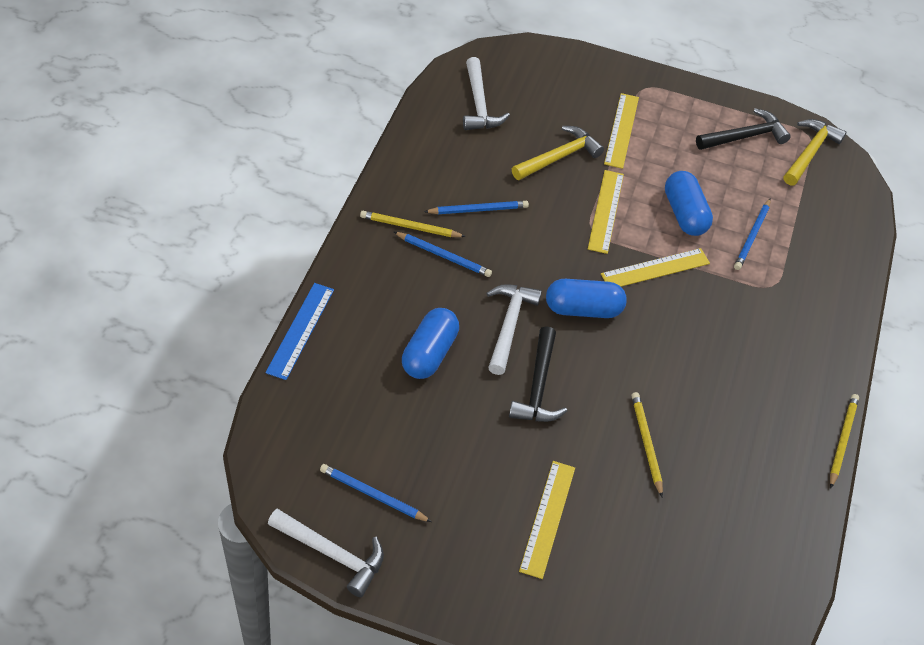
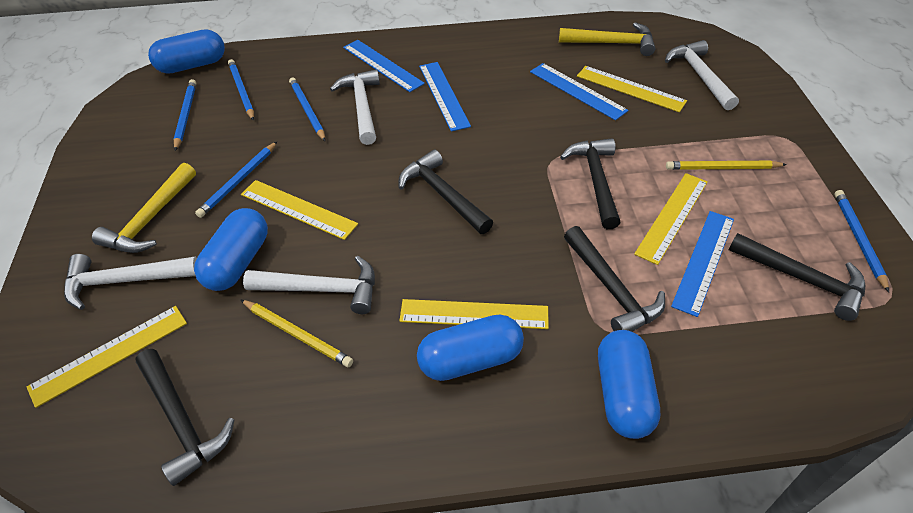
black hammer: 2 -> 5
blue capsule: 3 -> 4
blue pencil: 4 -> 5
blue ruler: 1 -> 4
white hammer: 3 -> 4
yellow pencil: 3 -> 2
yellow ruler: 4 -> 5

